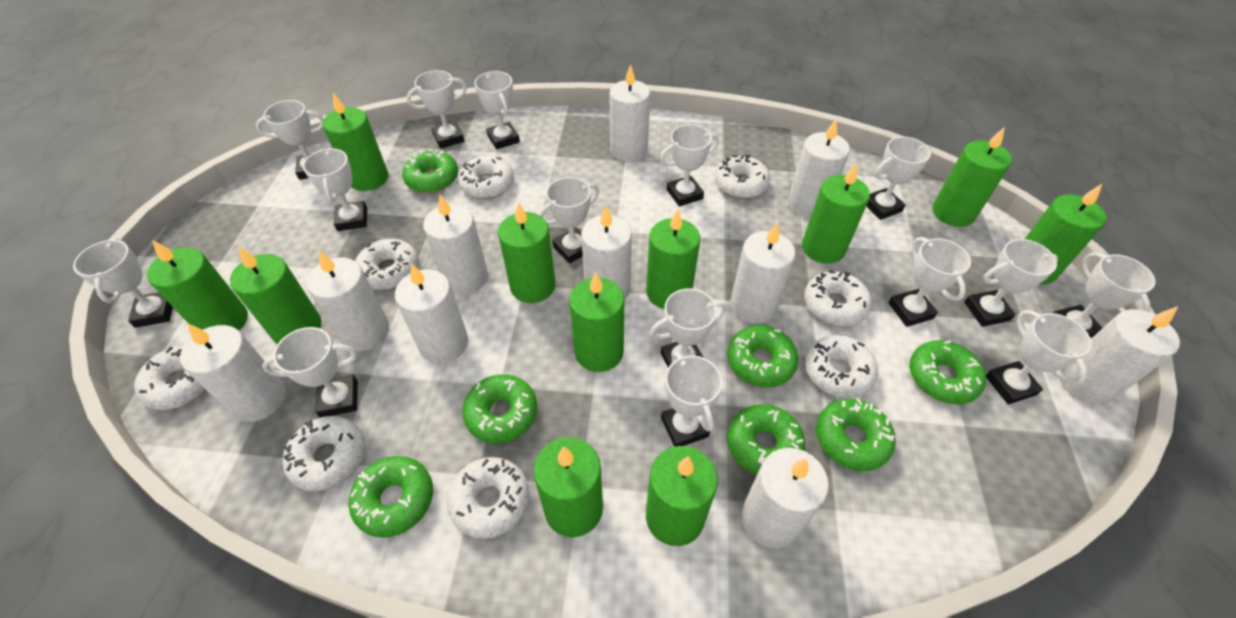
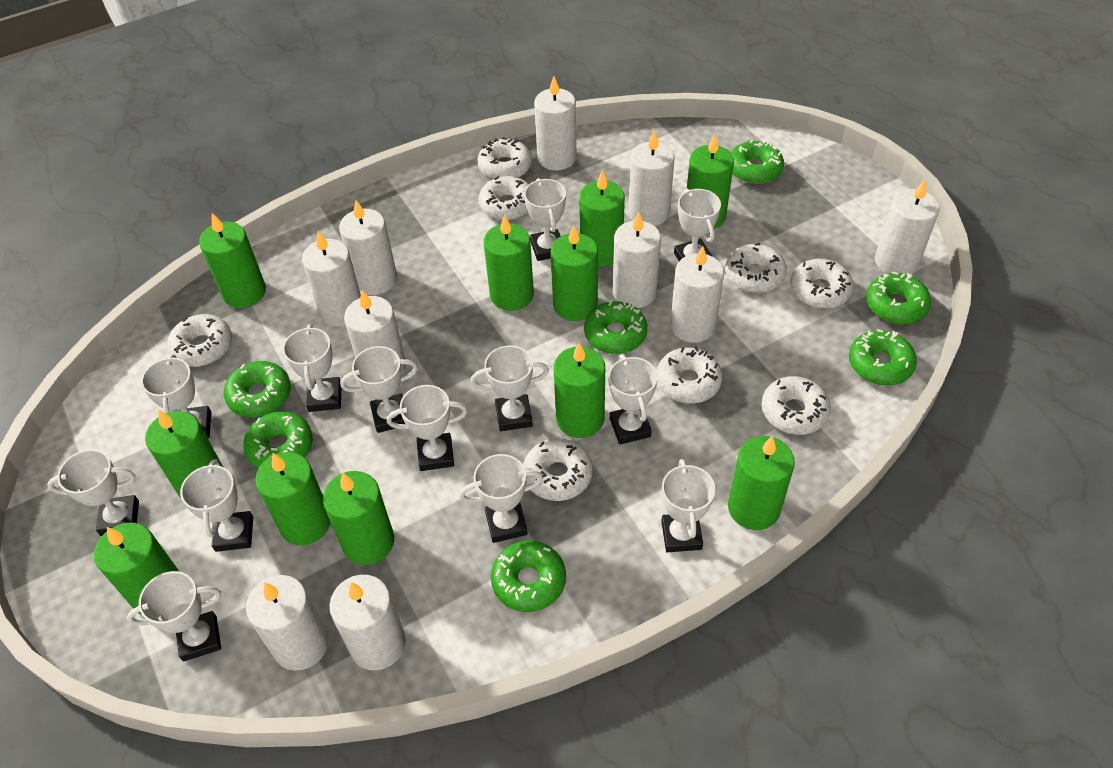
white trophy: 15 -> 13

